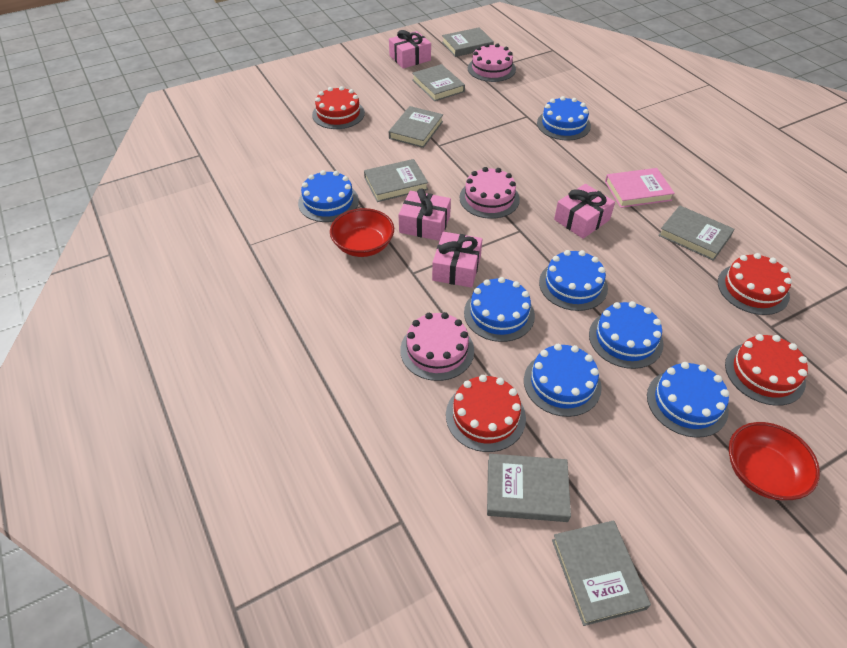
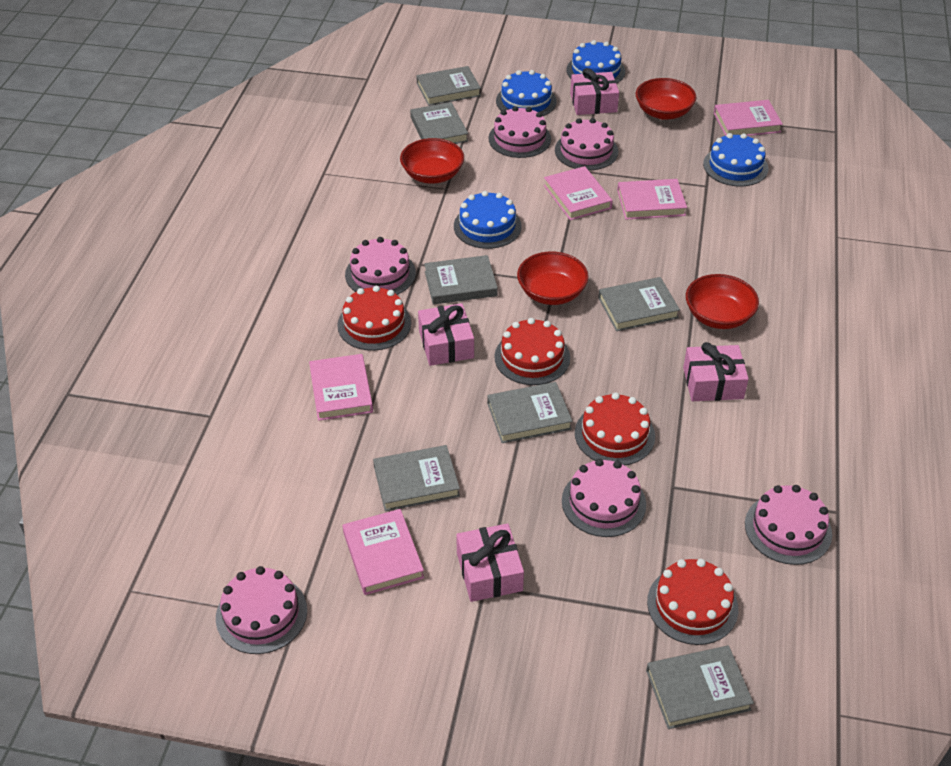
blue cake: 7 -> 4
pink book: 1 -> 5
pink cake: 3 -> 6
red bowl: 2 -> 4

